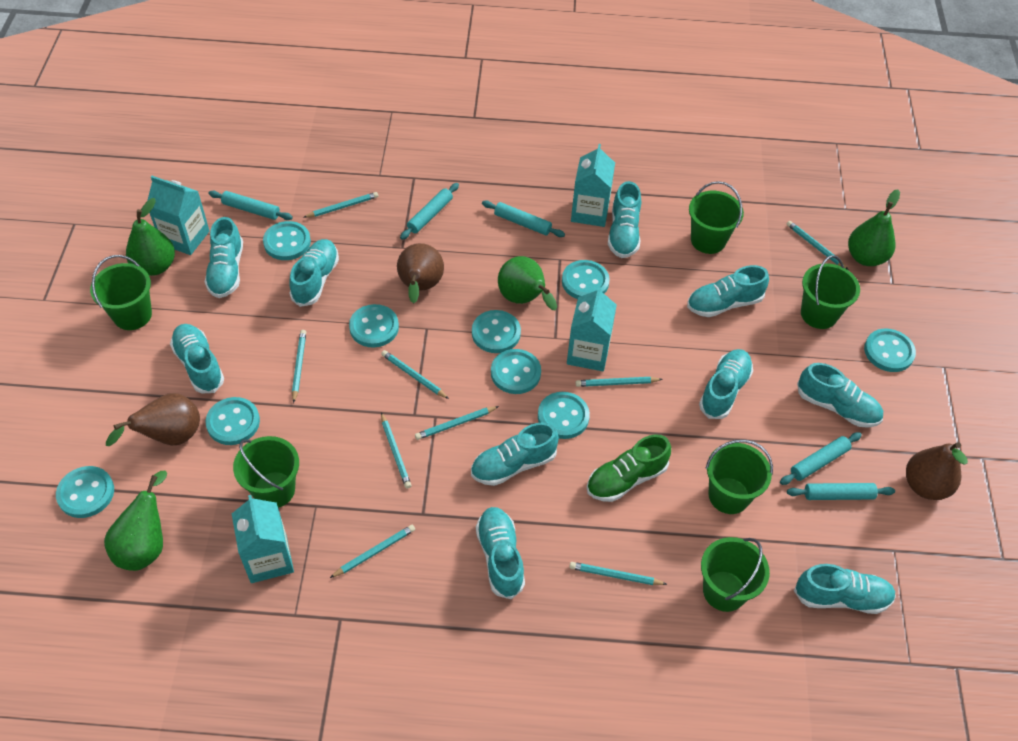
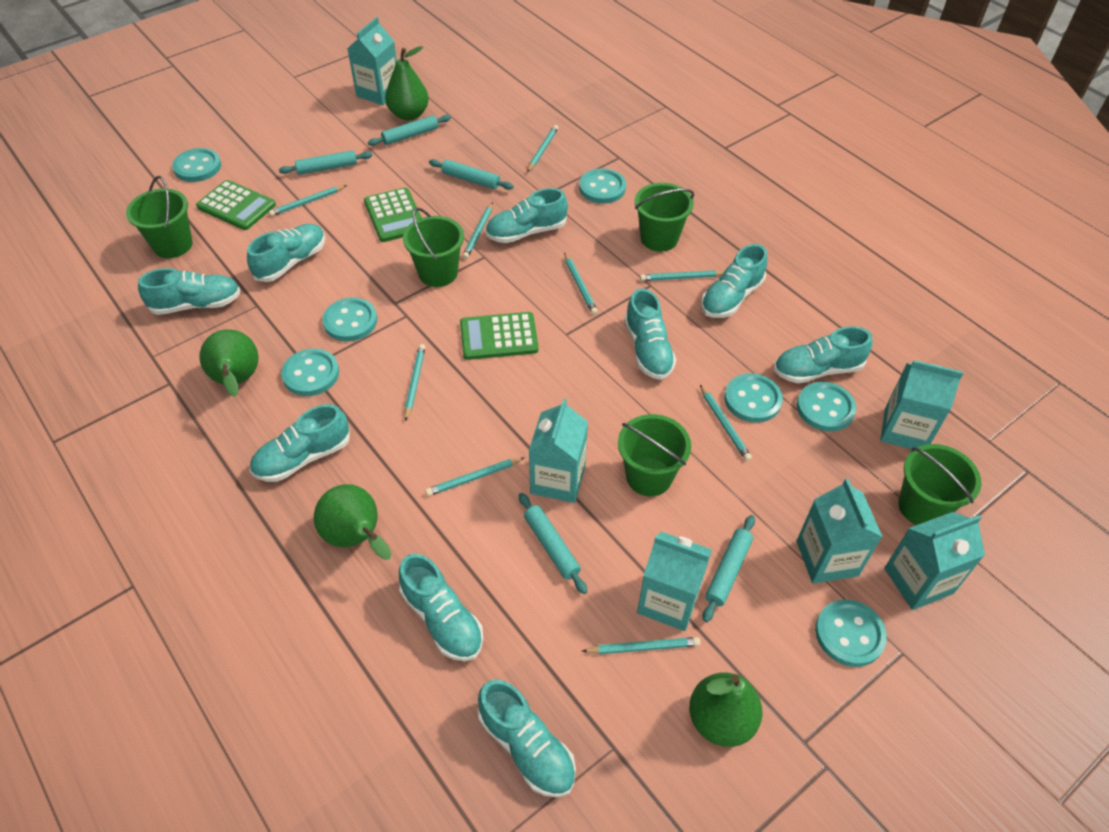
brown pear: 3 -> 0
green bucket: 6 -> 5
green calculator: 0 -> 3
green shoe: 1 -> 0
turquoise button: 9 -> 7
turquoise carton: 4 -> 6
turquoise shoe: 10 -> 9

